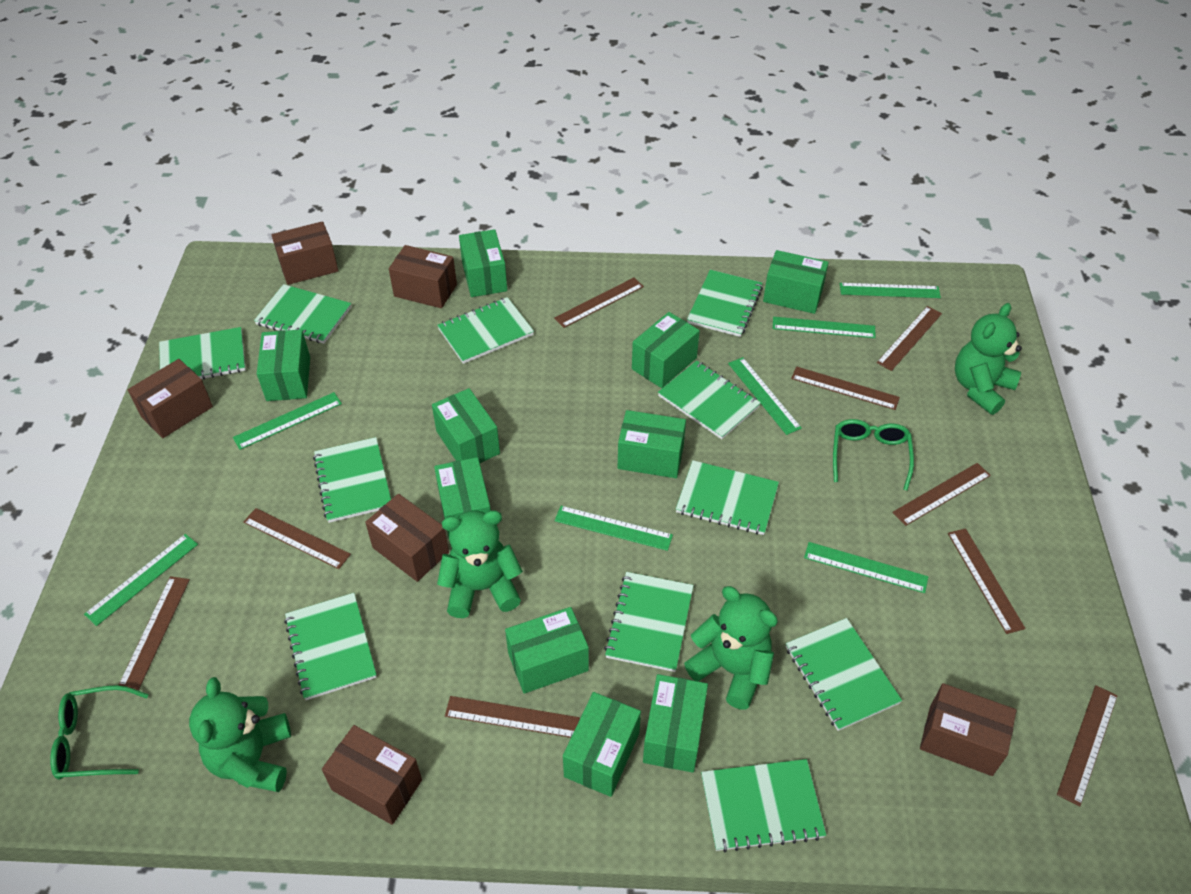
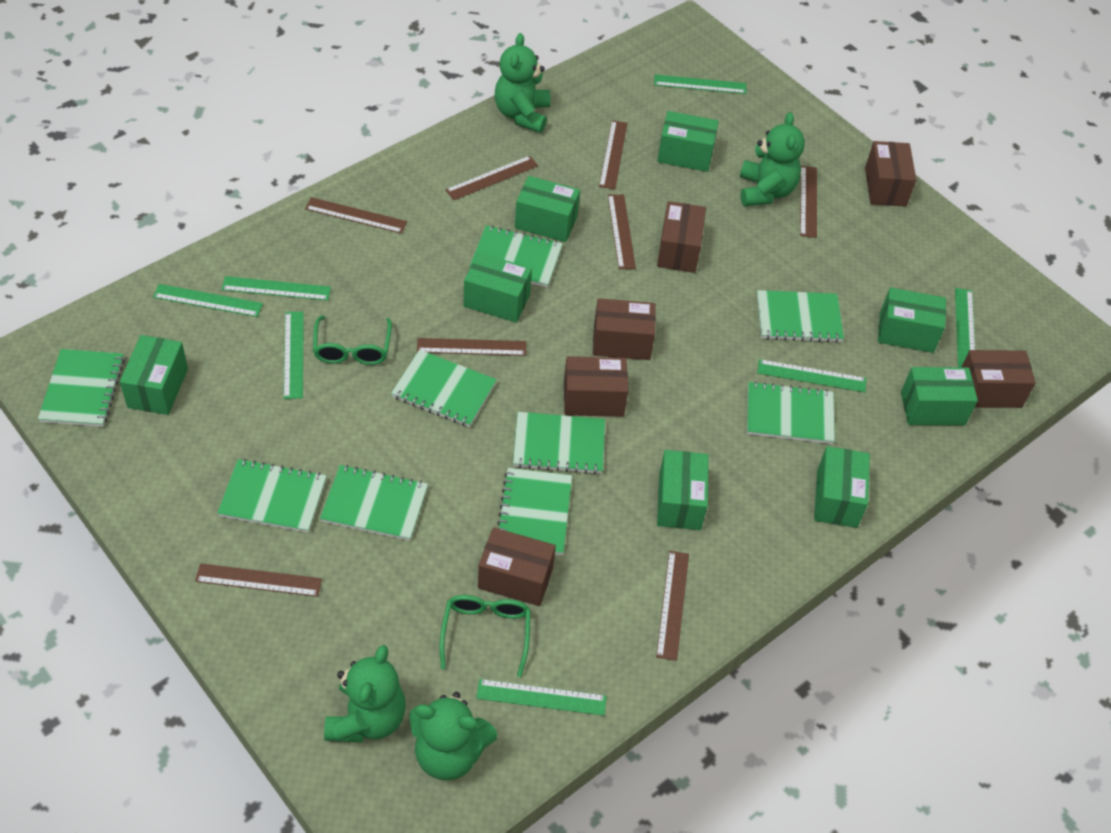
brown ruler: 9 -> 8
green box: 10 -> 8
green notebook: 11 -> 9

